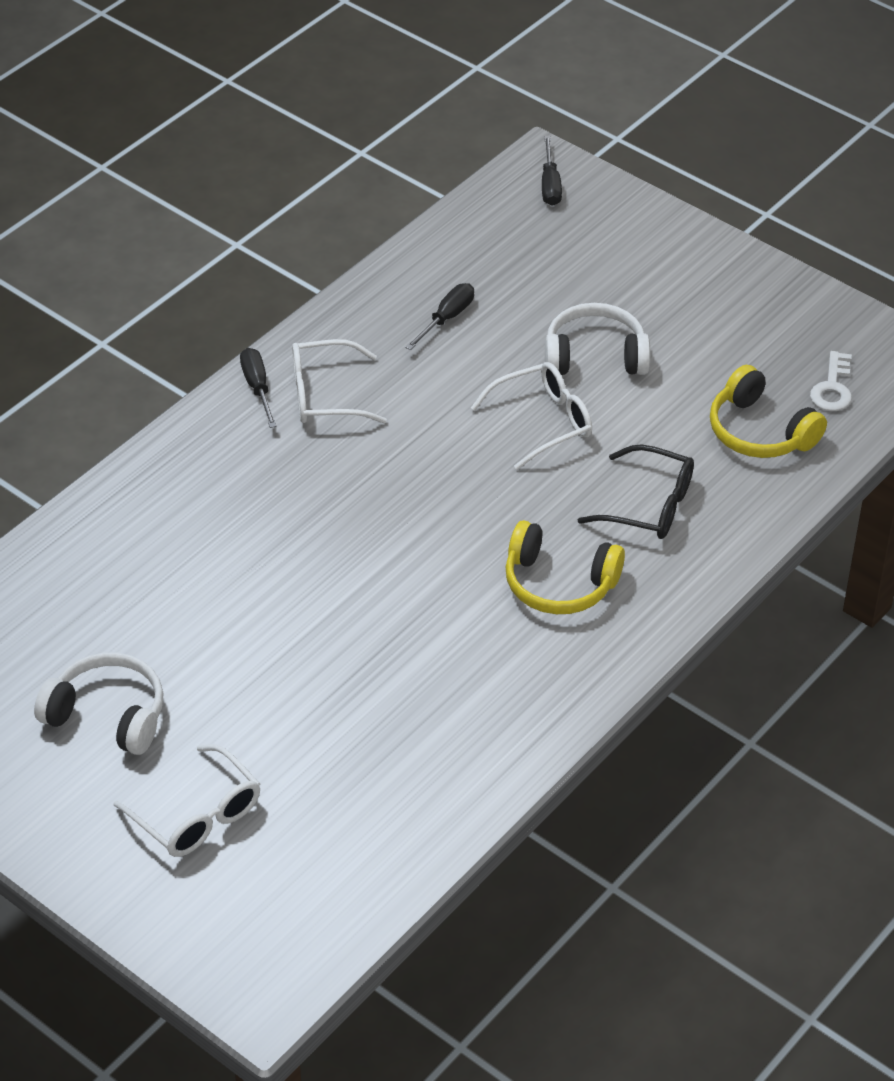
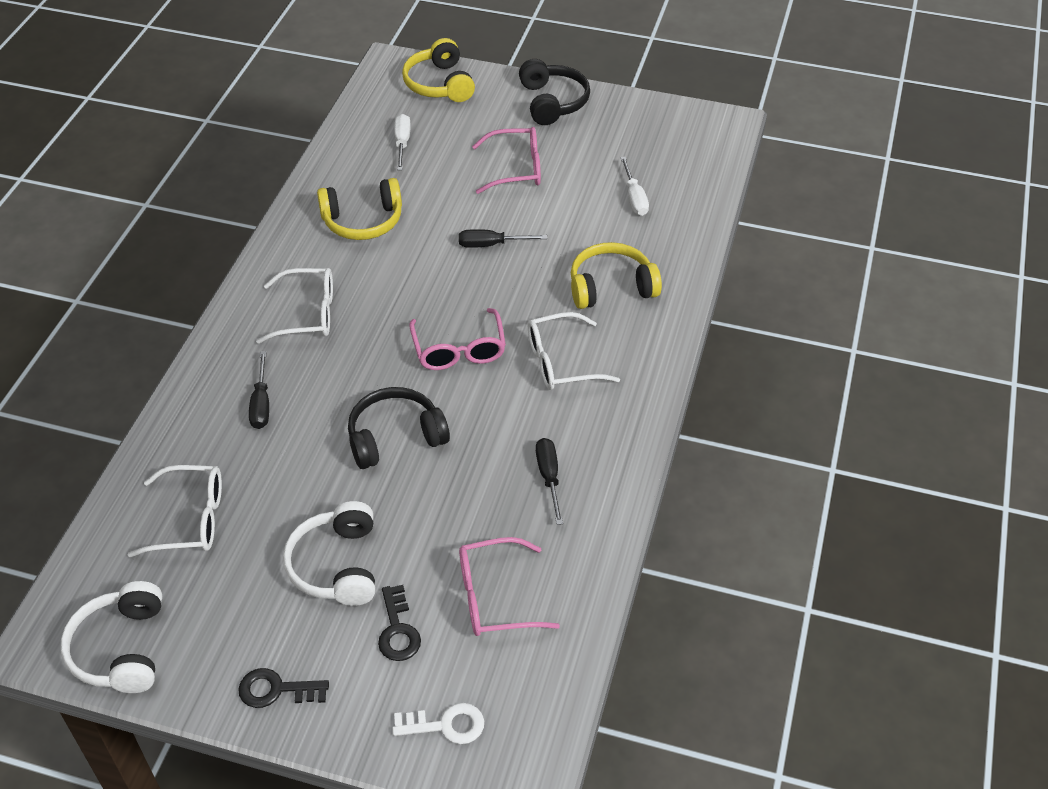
black glasses: 1 -> 0
black headphones: 0 -> 2
black key: 0 -> 2
pink glasses: 0 -> 3
white screwdriver: 0 -> 2
yellow headphones: 2 -> 3

